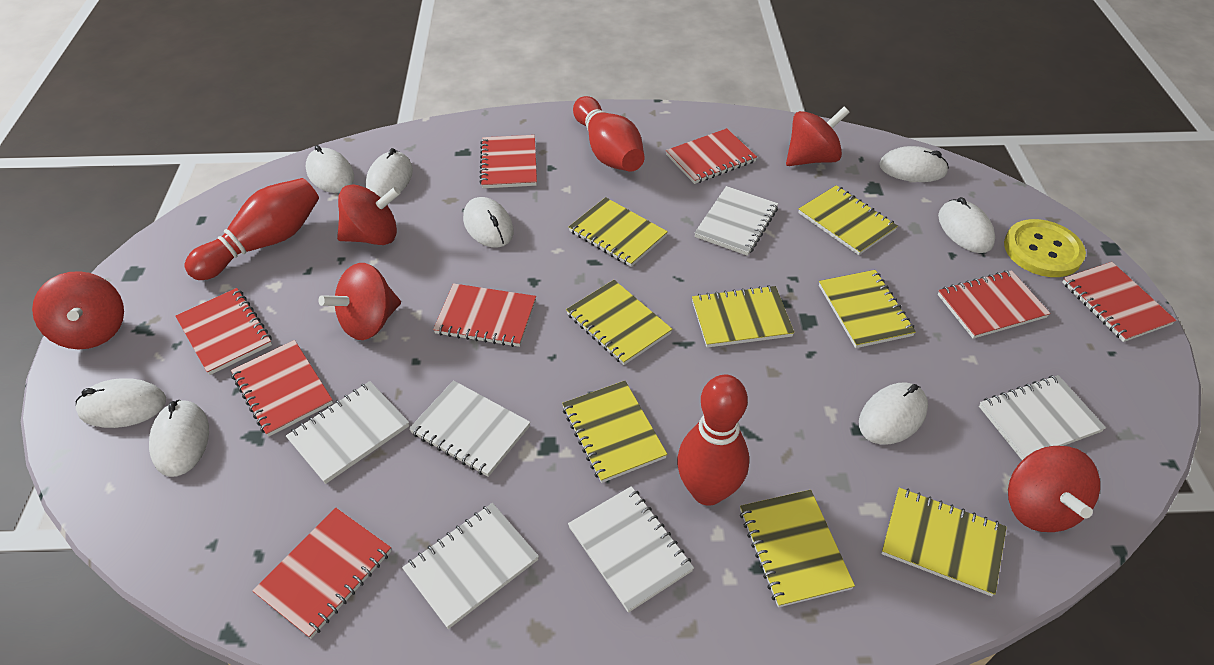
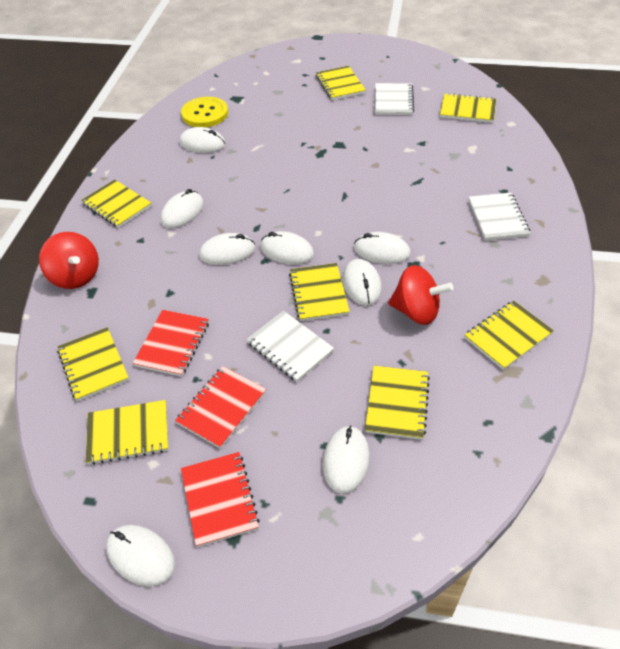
red bowling pin: 3 -> 0
red notebook: 8 -> 3
red spinning top: 5 -> 2
white notebook: 6 -> 3

